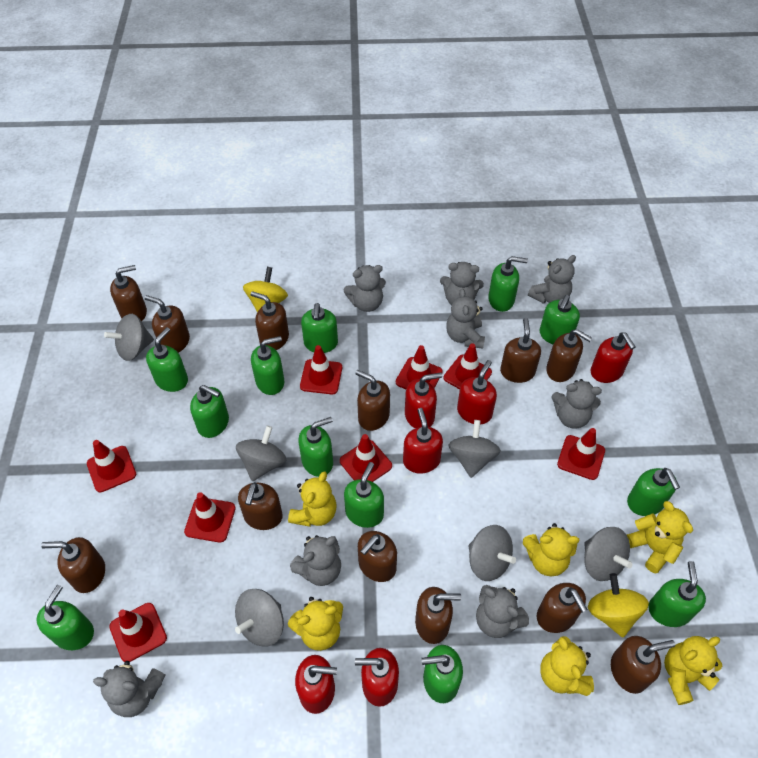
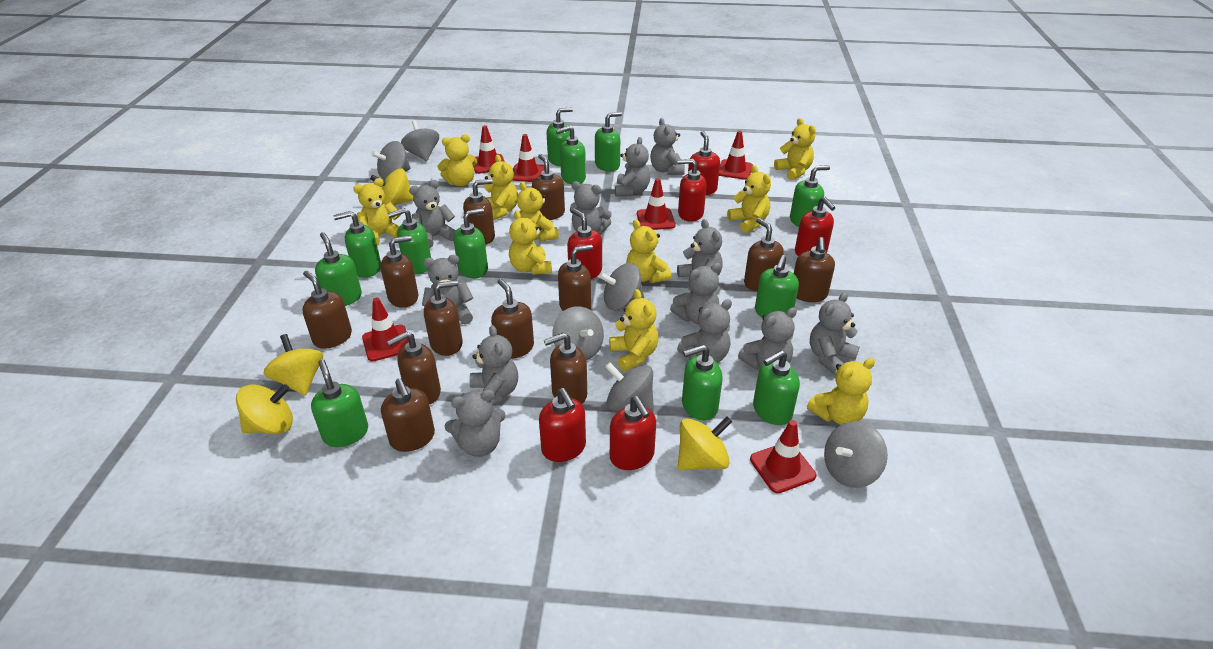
grey teddy bear: 8 -> 12
red traffic cone: 8 -> 6
yellow spinning top: 2 -> 4
yellow teddy bear: 6 -> 10

